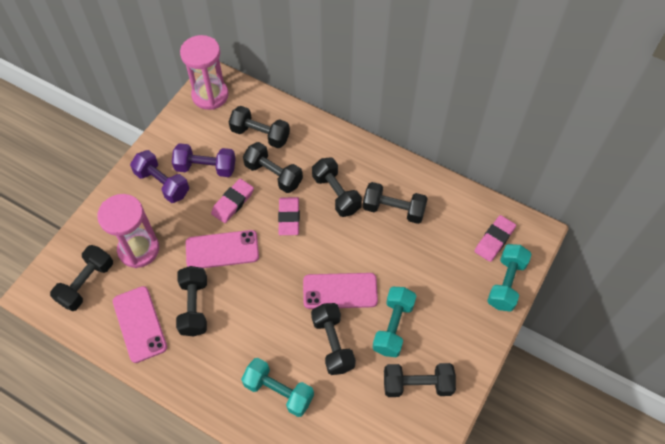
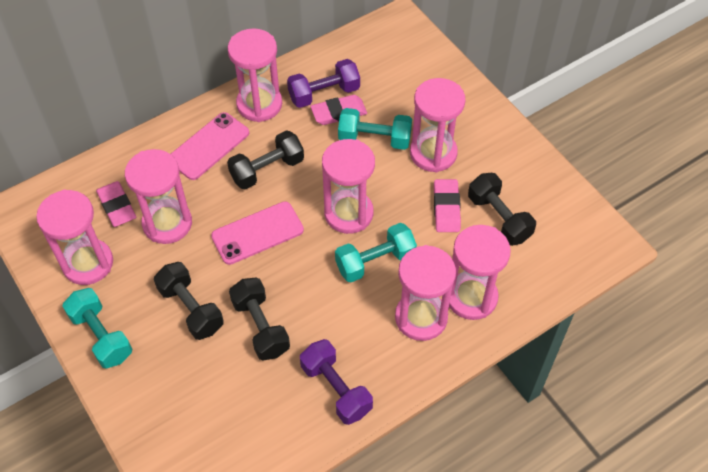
black dumbbell: 8 -> 4
pink hourglass: 2 -> 7
pink phone: 3 -> 2

